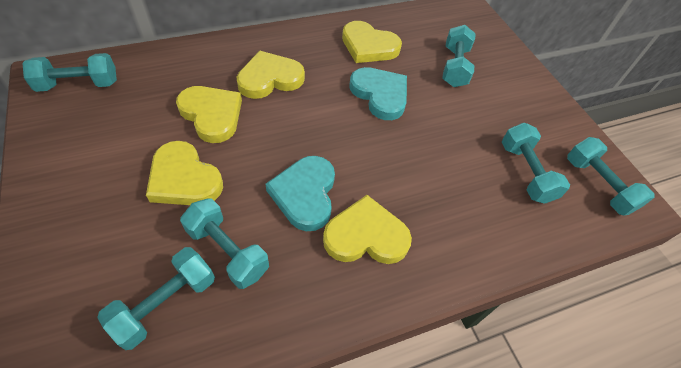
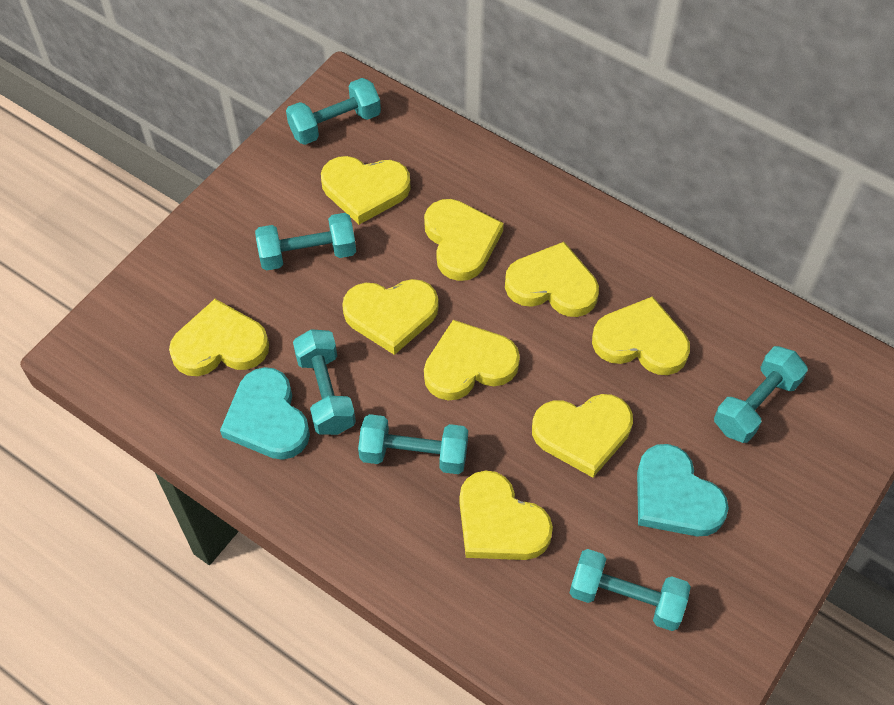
yellow heart: 5 -> 9

